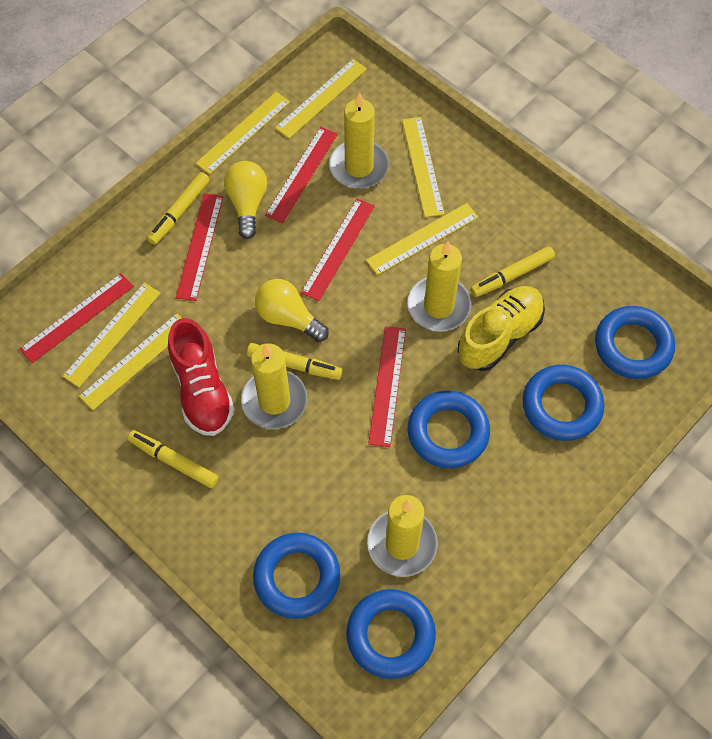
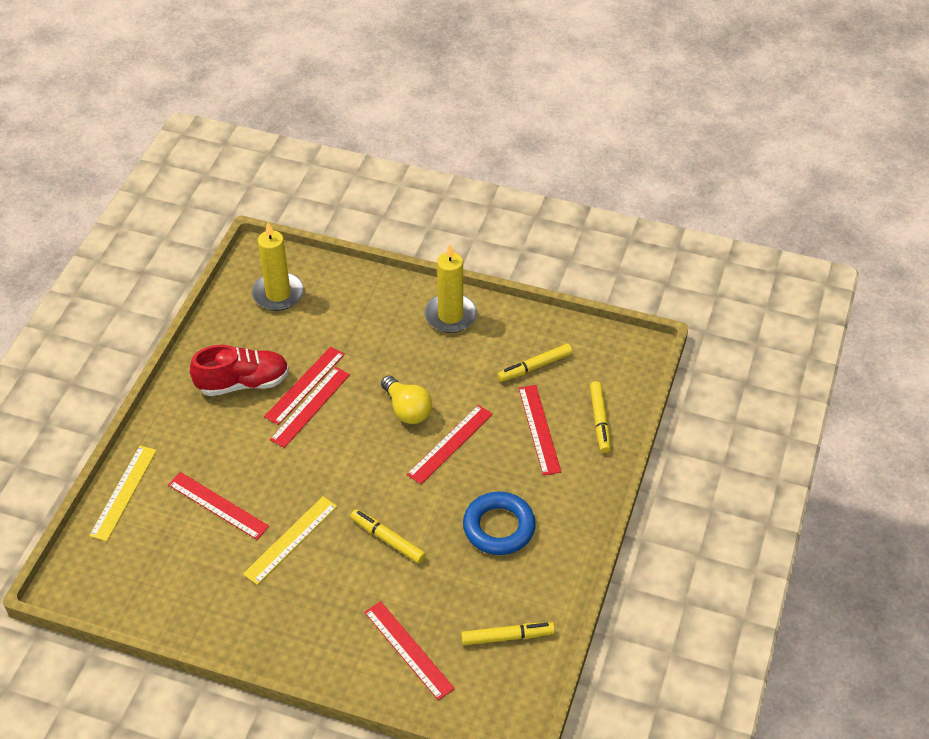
blue ring: 5 -> 1
red ruler: 5 -> 6
yellow candle: 4 -> 2
yellow light bulb: 2 -> 1
yellow ruler: 6 -> 2
yellow shoe: 1 -> 0

